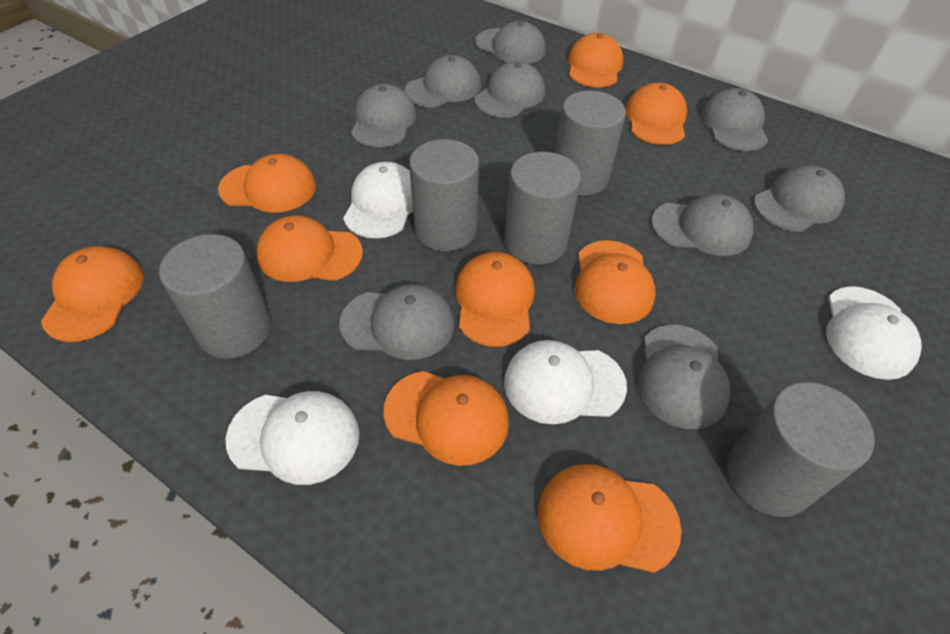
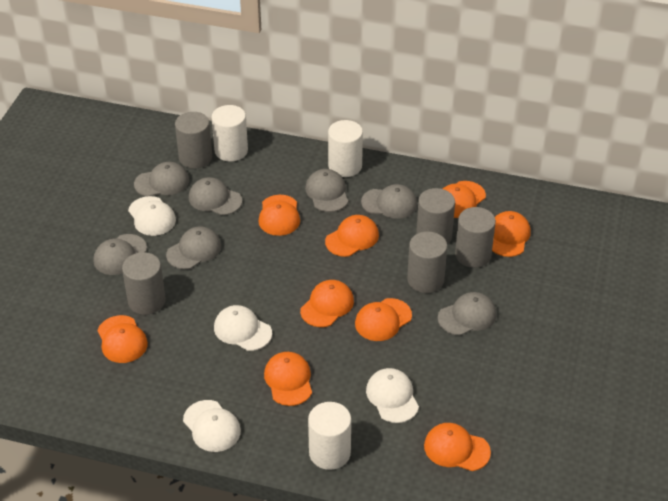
grey cap: 9 -> 7
white cylinder: 0 -> 3

